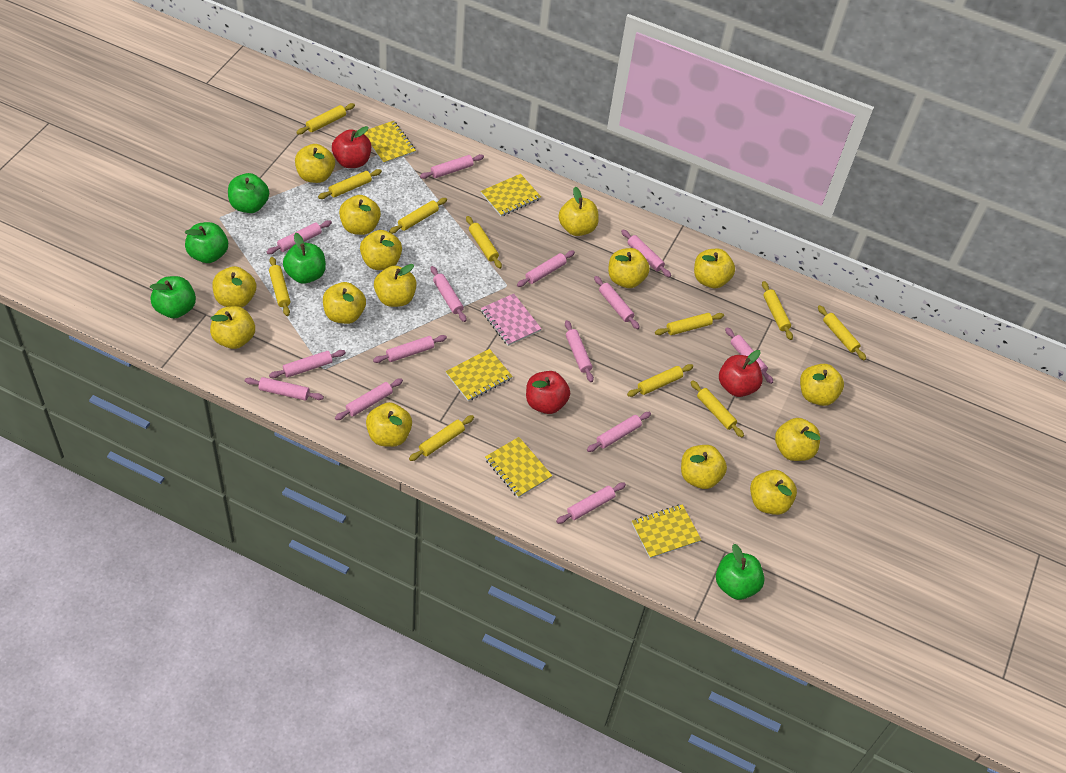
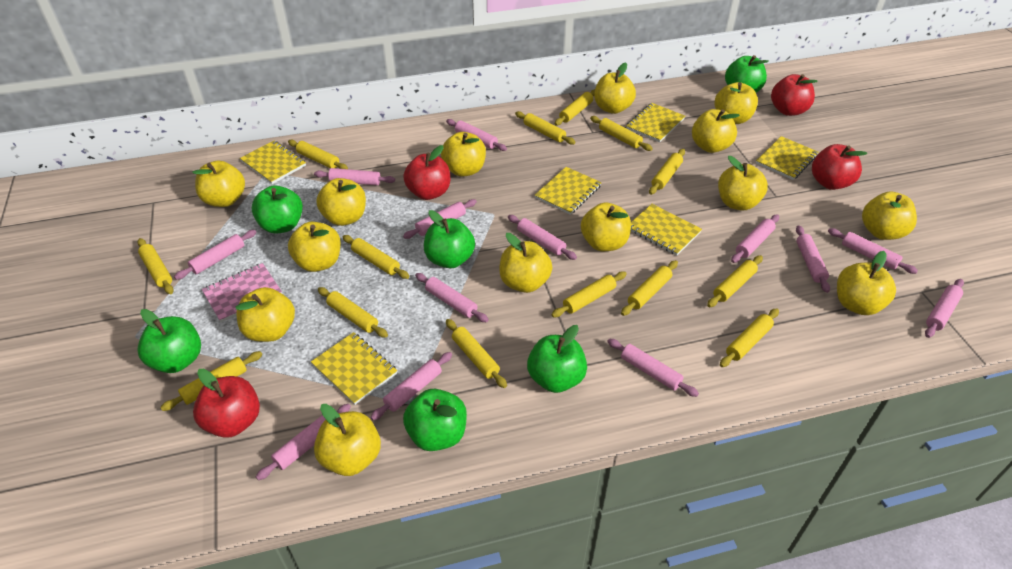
green apple: 5 -> 6
pink rolling pin: 14 -> 13
red apple: 3 -> 4
yellow apple: 15 -> 14
yellow notebook: 5 -> 6
yellow rolling pin: 11 -> 14

